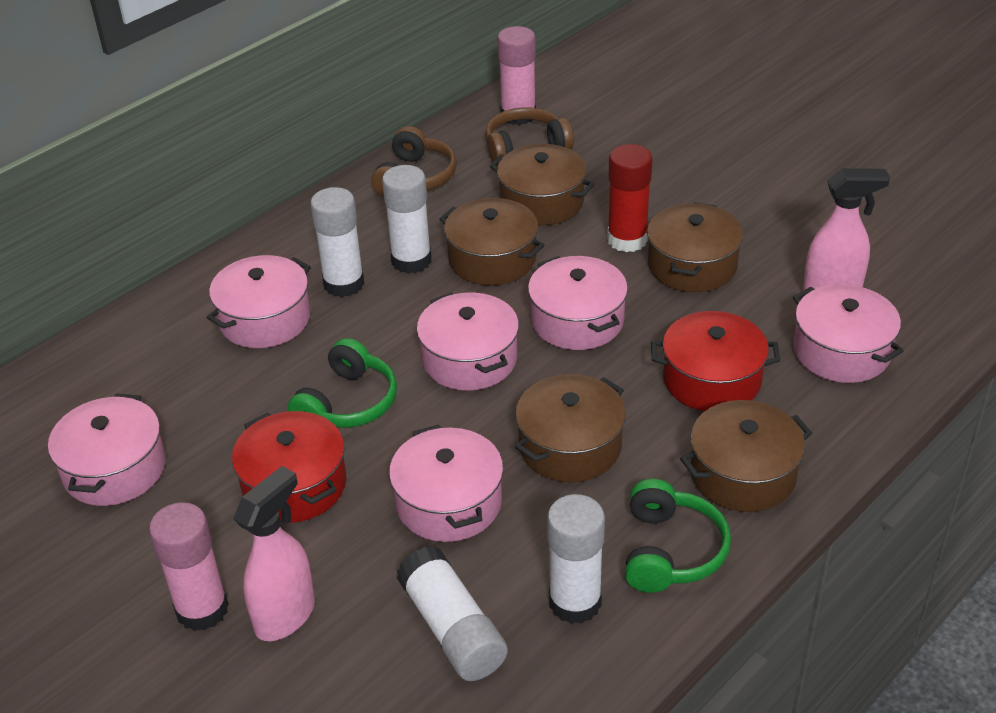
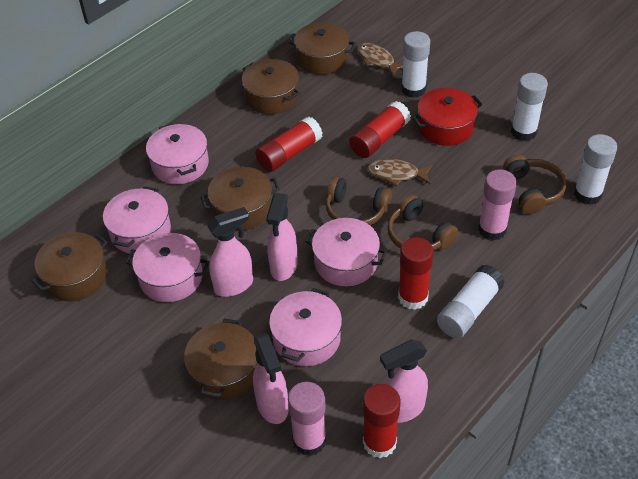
brown fish: 0 -> 2
brown headphones: 2 -> 3
green headphones: 2 -> 0
pink pot: 6 -> 5
pink spray bottle: 2 -> 4
red glue stick: 1 -> 4
red pot: 2 -> 1

